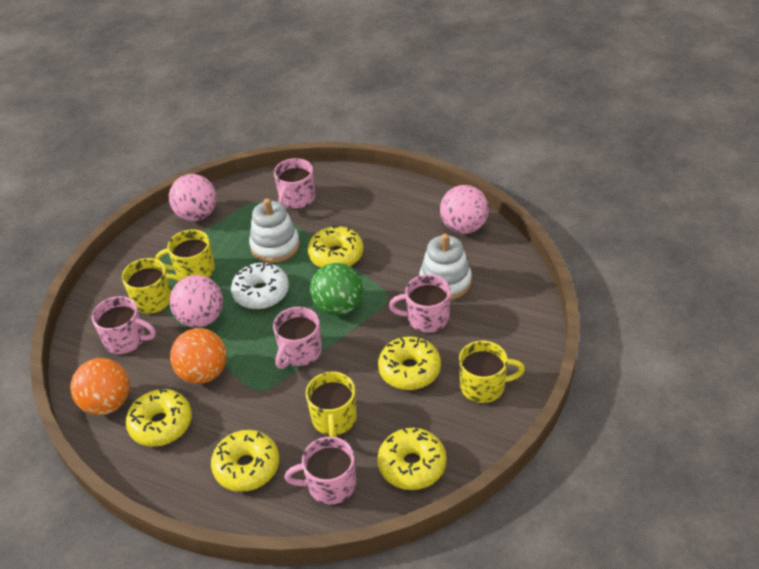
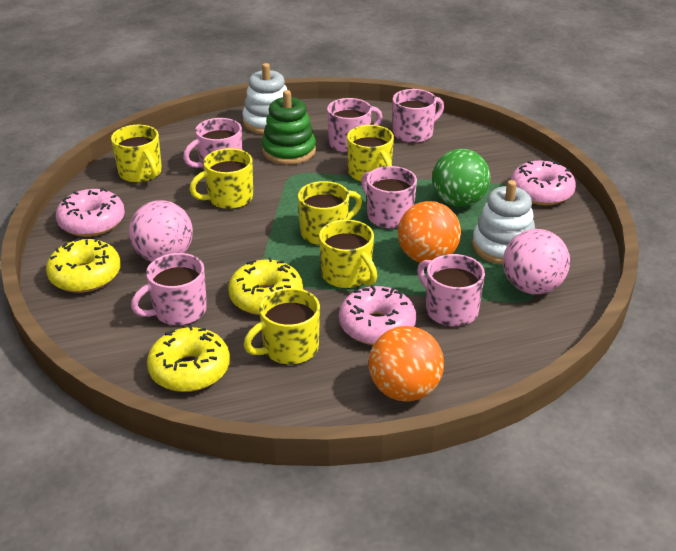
green stacking toy: 0 -> 1
pink ball: 3 -> 2
pink donut: 0 -> 3
pink mug: 5 -> 6
white donut: 1 -> 0
yellow donut: 5 -> 3
yellow mug: 4 -> 6

